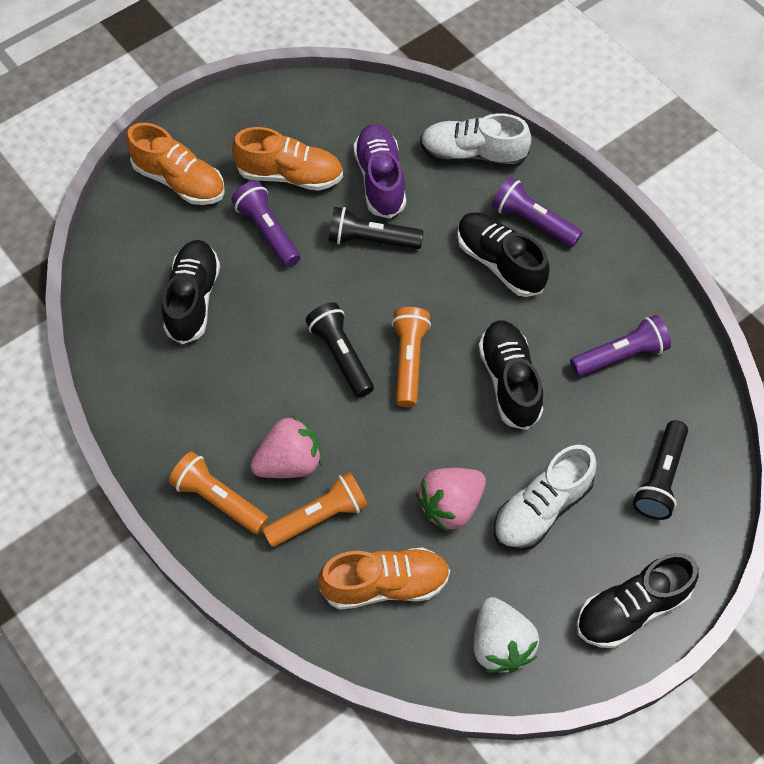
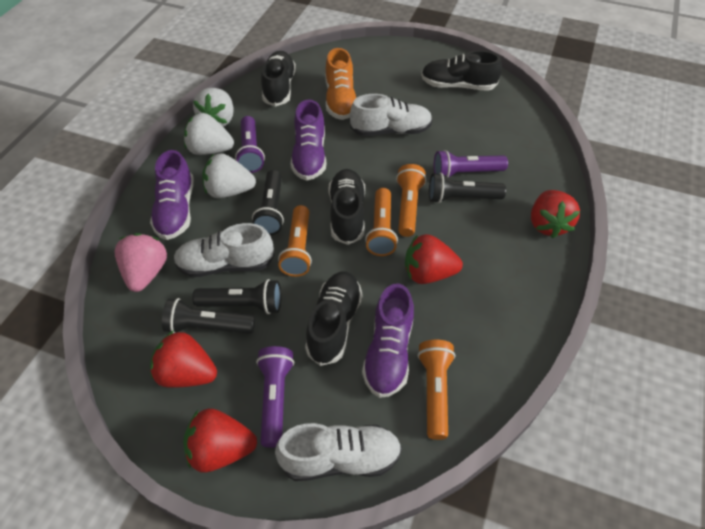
black flashlight: 3 -> 4
orange flashlight: 3 -> 4
orange shoe: 3 -> 1
pink strawberry: 2 -> 1
purple shoe: 1 -> 3
red strawberry: 0 -> 4
white shoe: 2 -> 3
white strawberry: 1 -> 3

